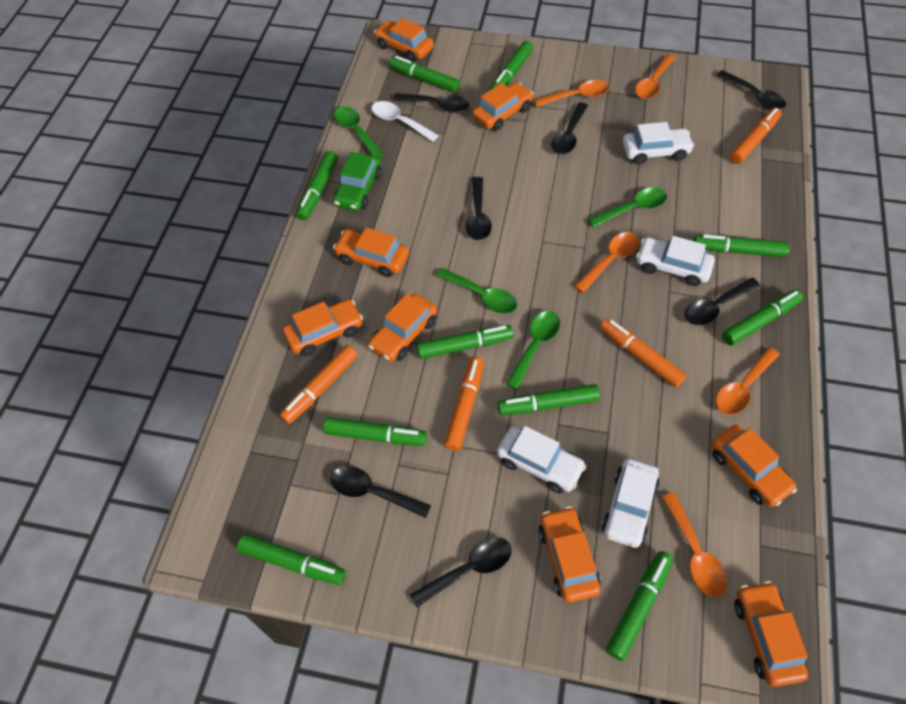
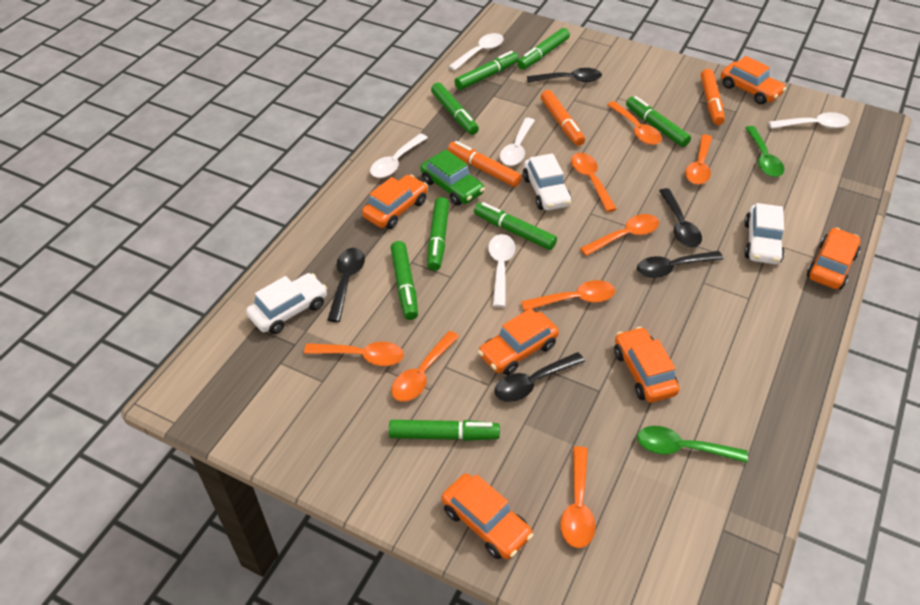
black spoon: 7 -> 5
green marker: 10 -> 8
green spoon: 4 -> 2
orange car: 8 -> 6
orange marker: 4 -> 3
orange spoon: 5 -> 8
white car: 4 -> 3
white spoon: 1 -> 5

